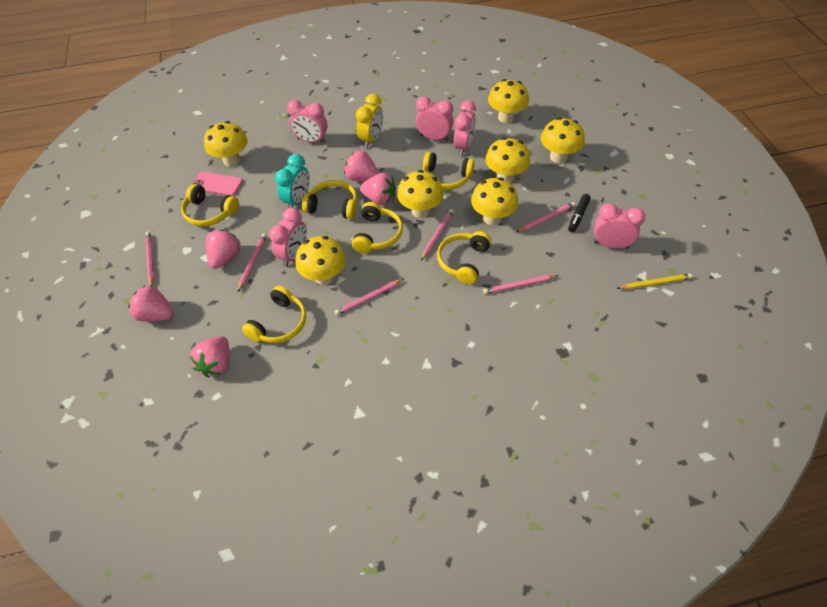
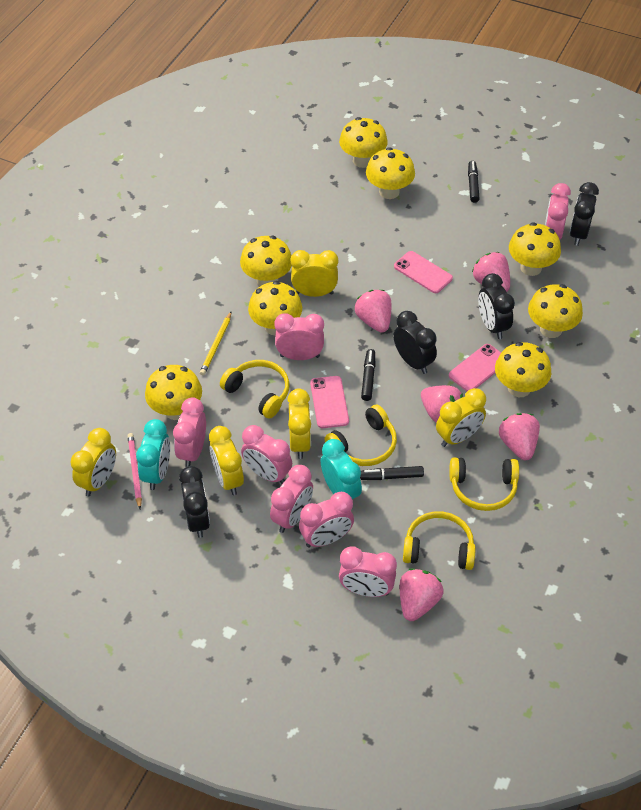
black clock: 0 -> 4
black marker: 1 -> 3
pink clock: 5 -> 7
pink pencil: 6 -> 1
pink phone: 1 -> 3
turquoise clock: 1 -> 2
yellow clock: 1 -> 5
yellow headphones: 6 -> 4
yellow mushroom: 7 -> 8

